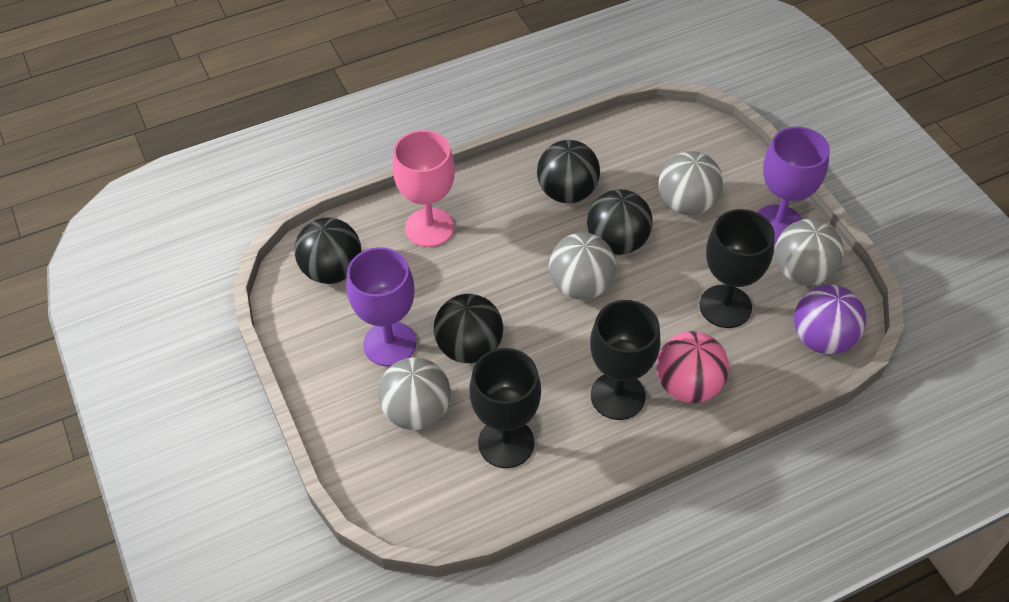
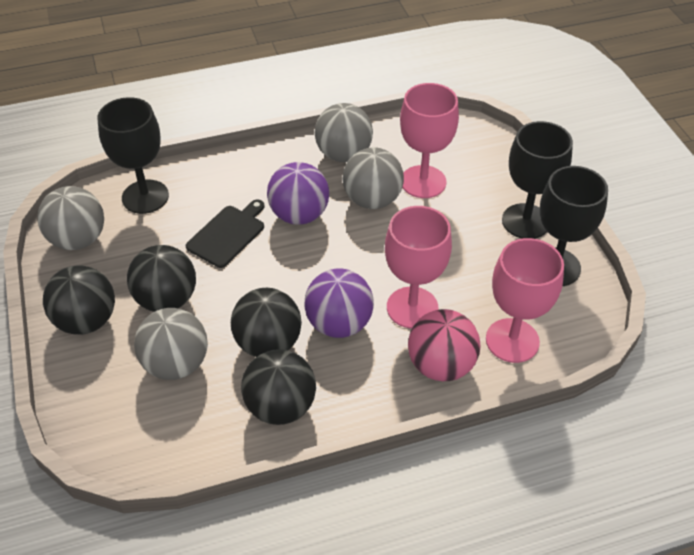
black cutting board: 0 -> 1
pink goblet: 1 -> 3
purple ball: 1 -> 2
purple goblet: 2 -> 0

